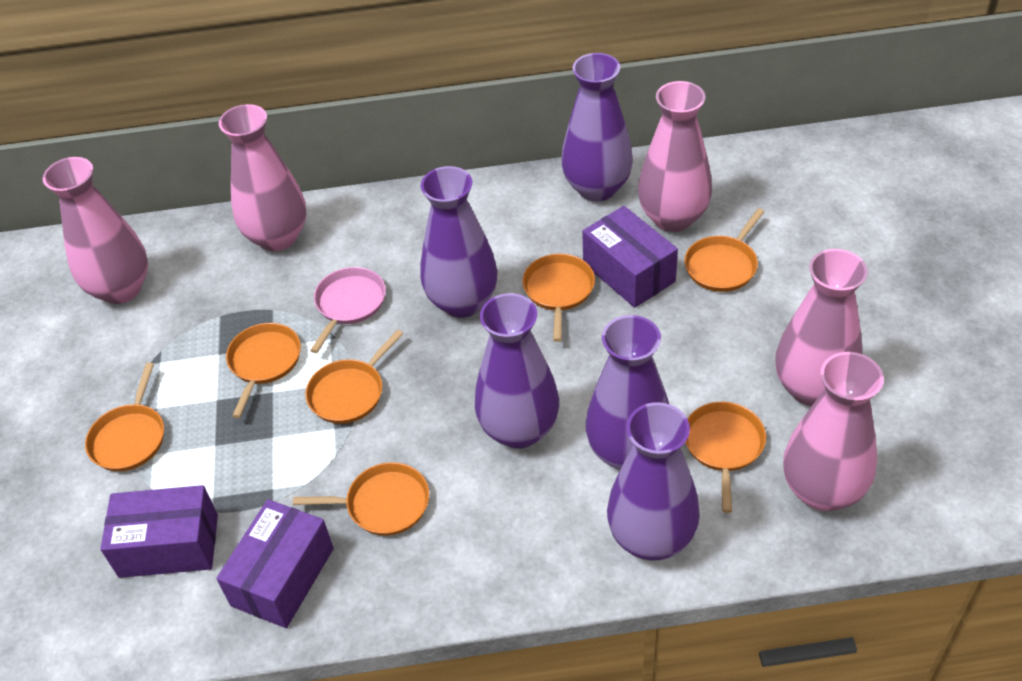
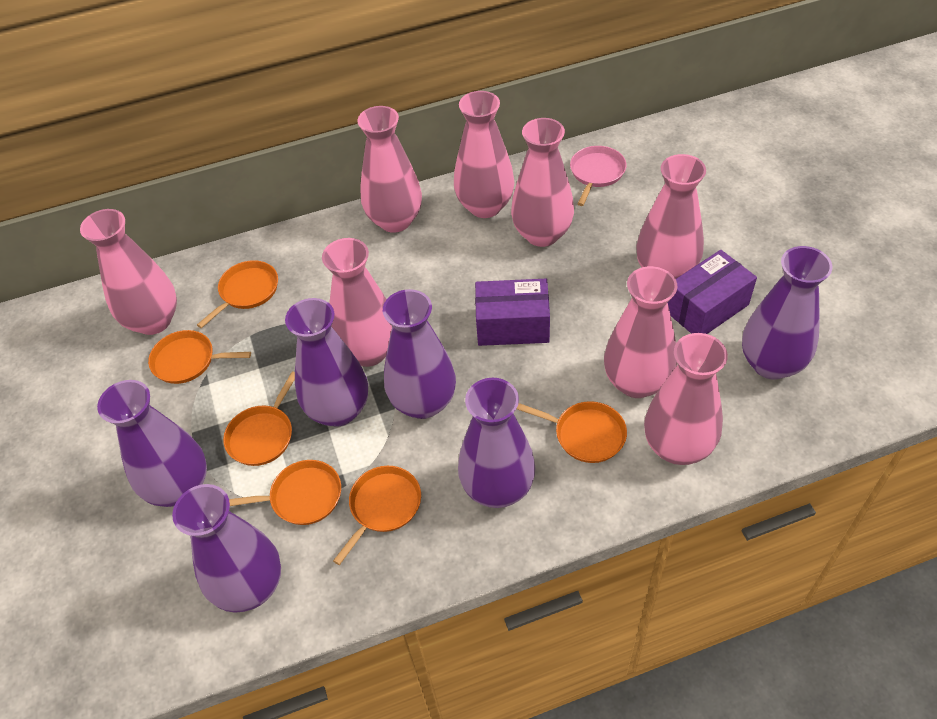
orange pan: 7 -> 6
pink vase: 5 -> 8
purple box: 3 -> 2
purple vase: 5 -> 6

